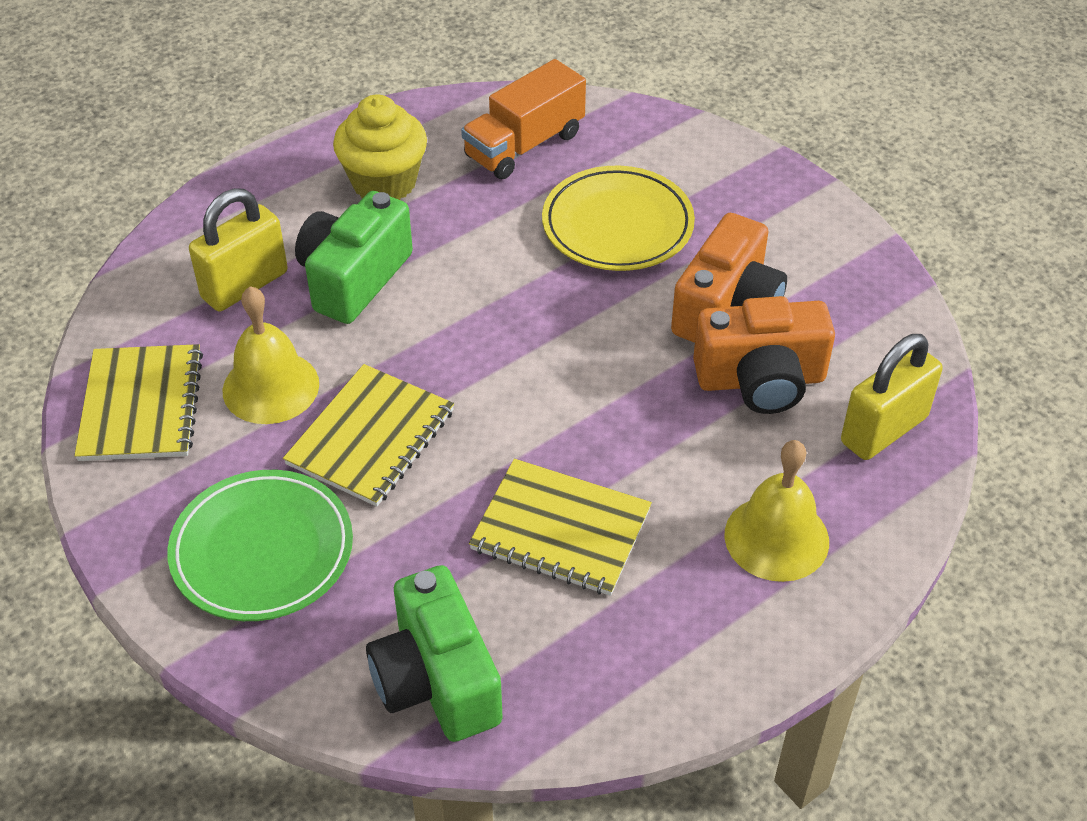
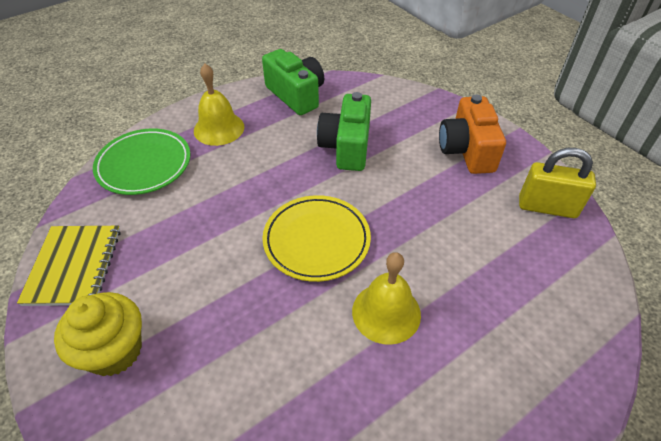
orange camera: 2 -> 1
orange truck: 1 -> 0
yellow notebook: 3 -> 1
yellow padlock: 2 -> 1

